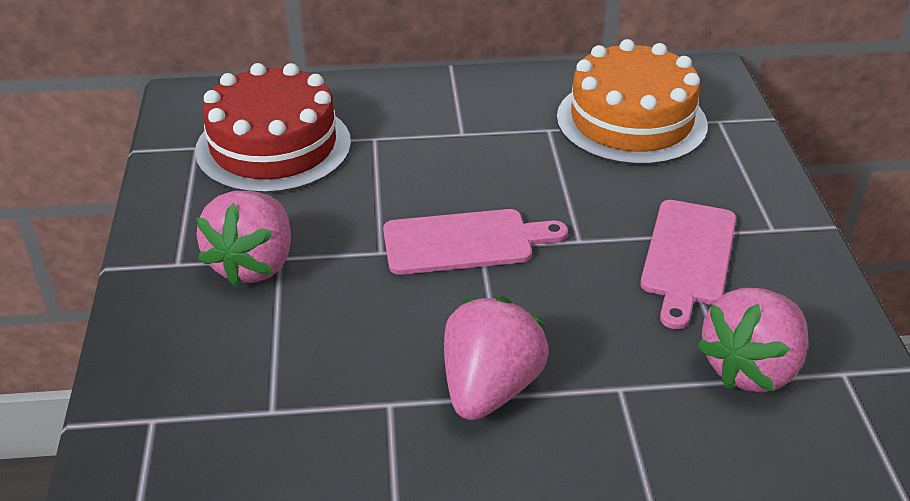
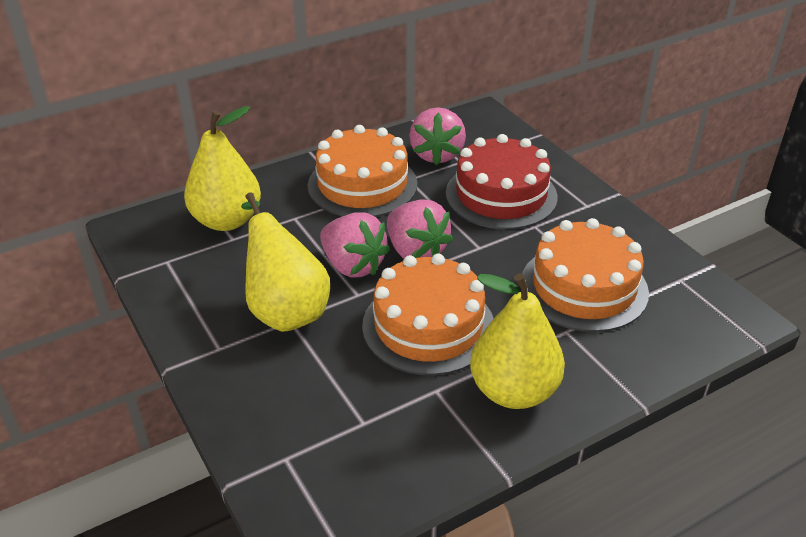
orange cake: 1 -> 3
pink cutting board: 2 -> 0
yellow pear: 0 -> 3

